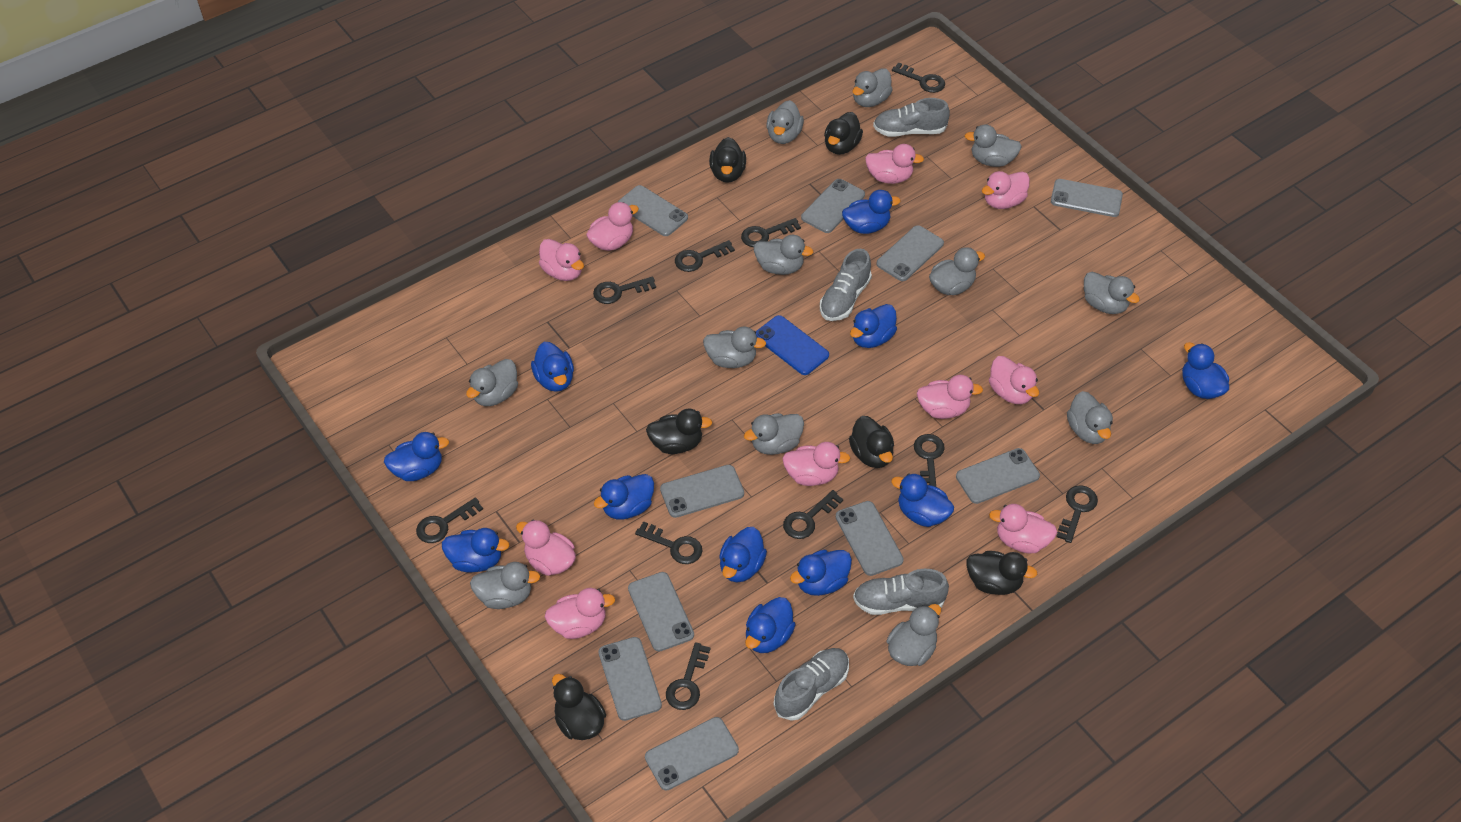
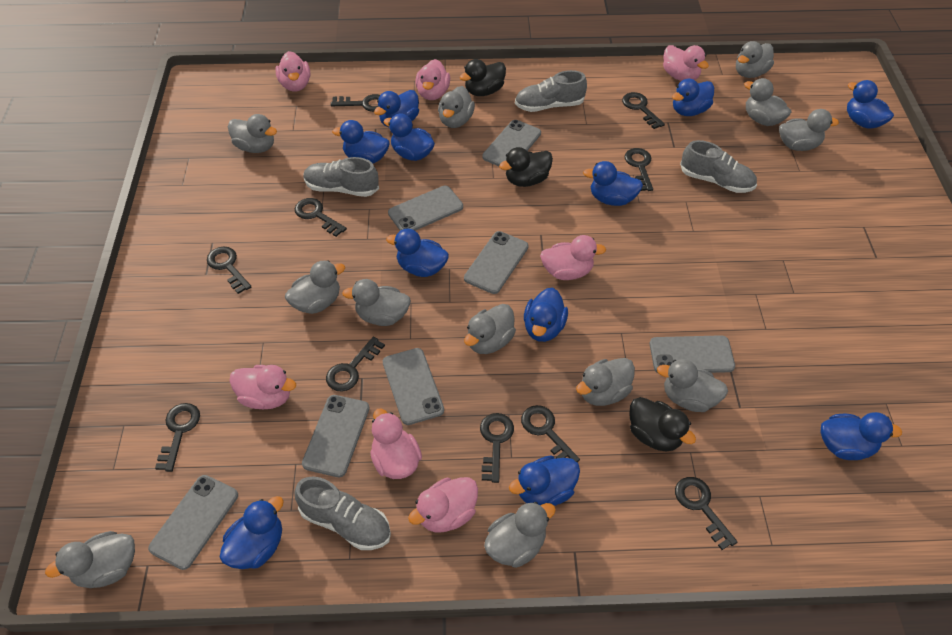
black duck: 6 -> 3
blue phone: 1 -> 0
grey phone: 10 -> 7
pink duck: 10 -> 7

